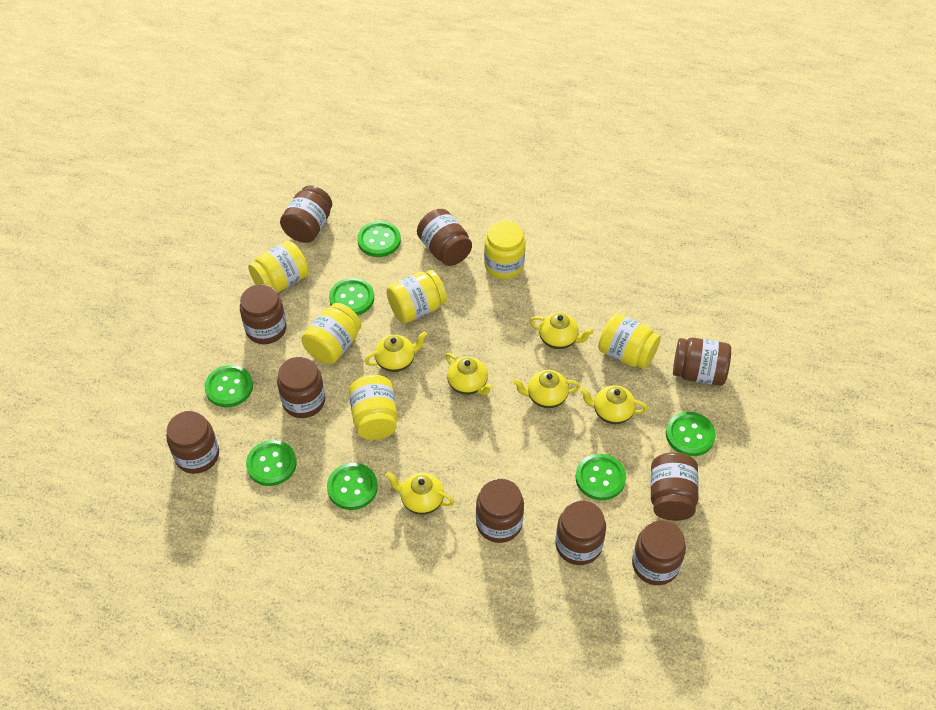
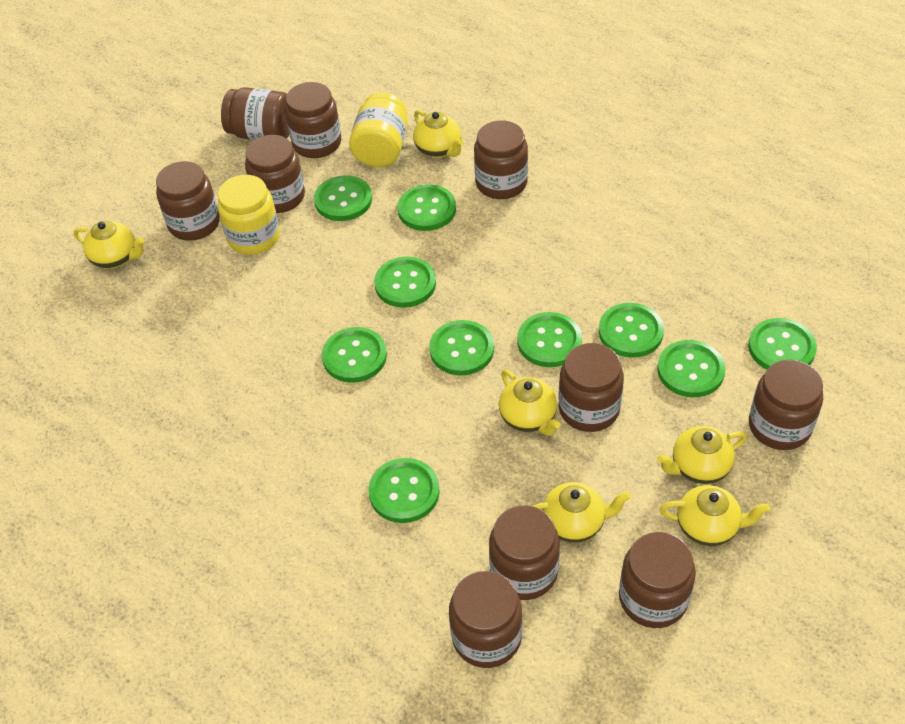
green button: 7 -> 10
yellow jar: 6 -> 2

